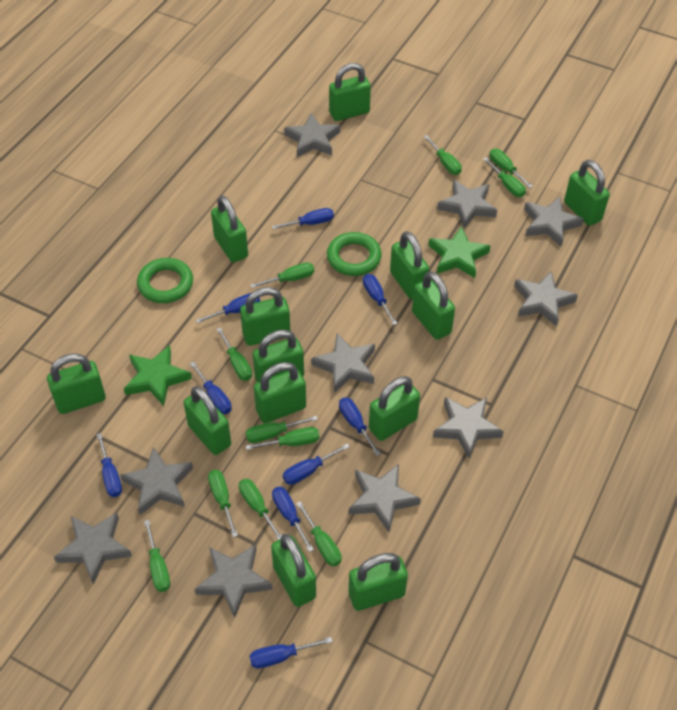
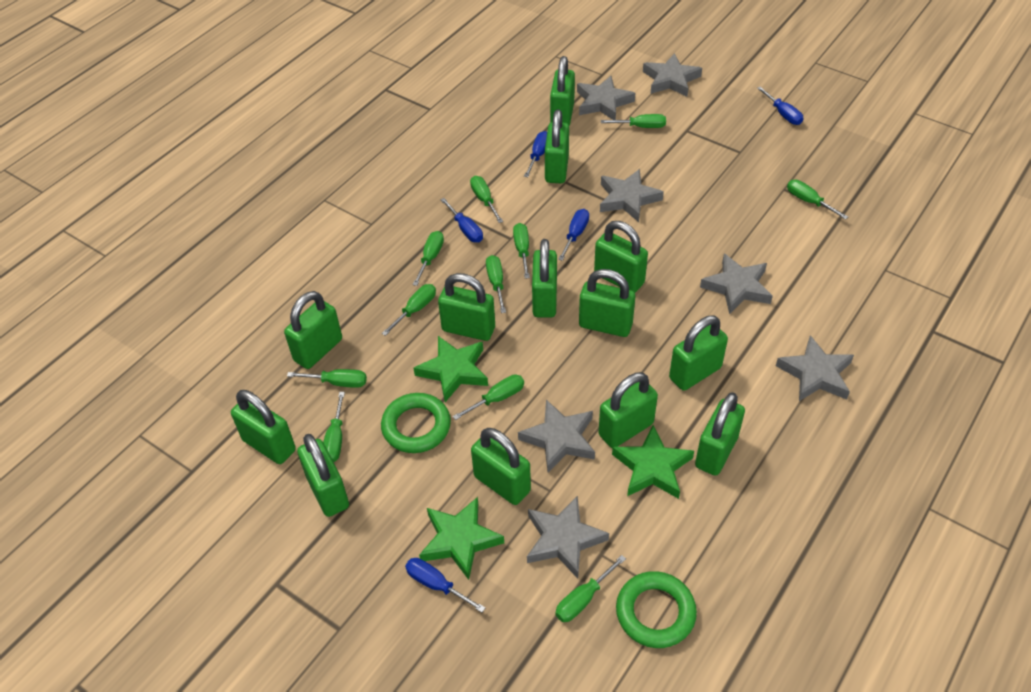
blue screwdriver: 9 -> 5
green star: 2 -> 3
grey star: 10 -> 7

